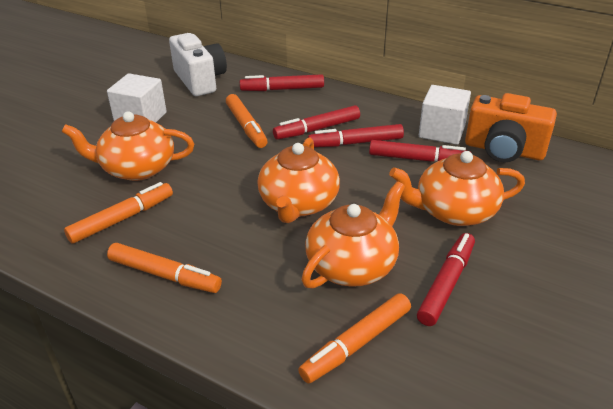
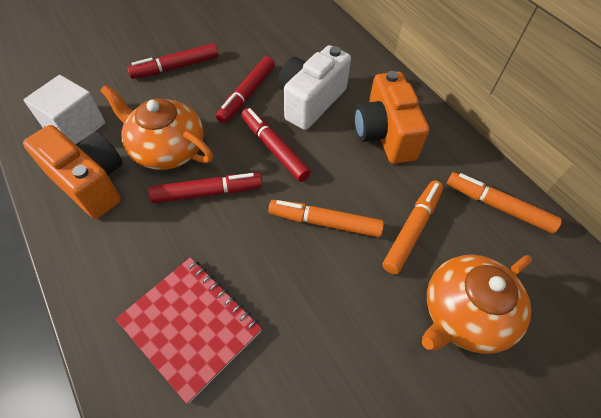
orange camera: 1 -> 2
orange marker: 4 -> 3
orange teapot: 4 -> 2
red marker: 5 -> 4
red notebook: 0 -> 1
white cube: 2 -> 1

